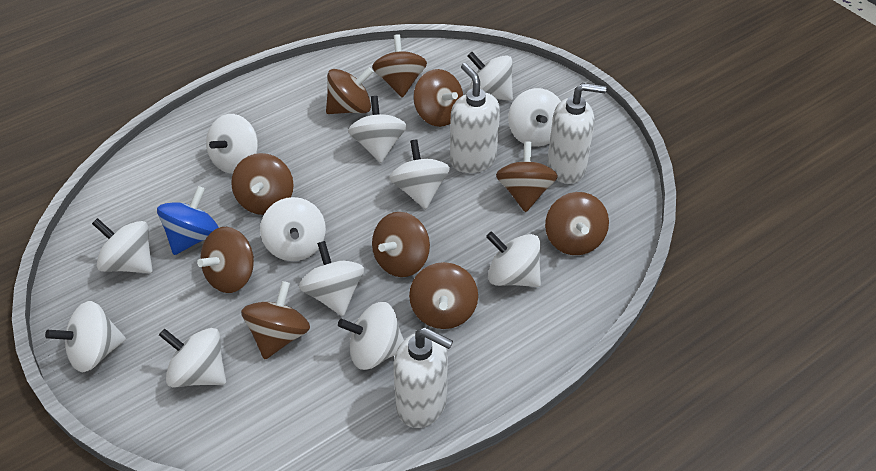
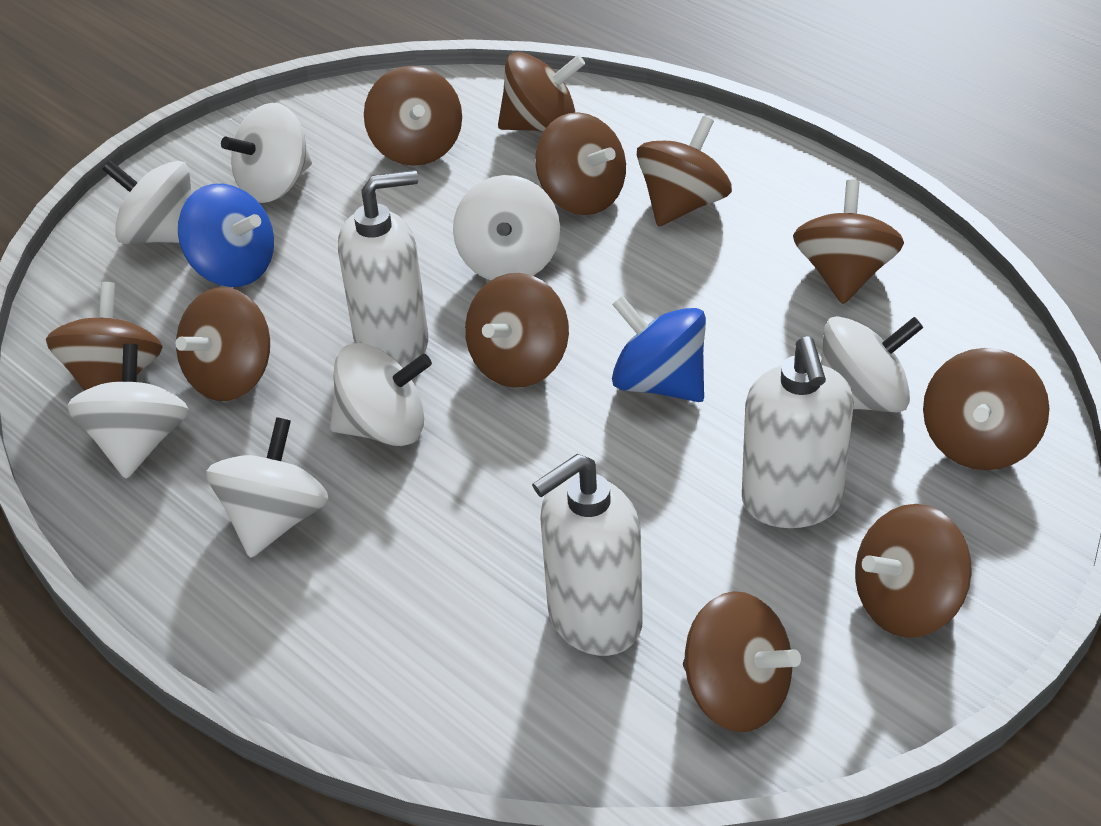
blue spinning top: 1 -> 2
brown spinning top: 10 -> 11
white spinning top: 12 -> 7

